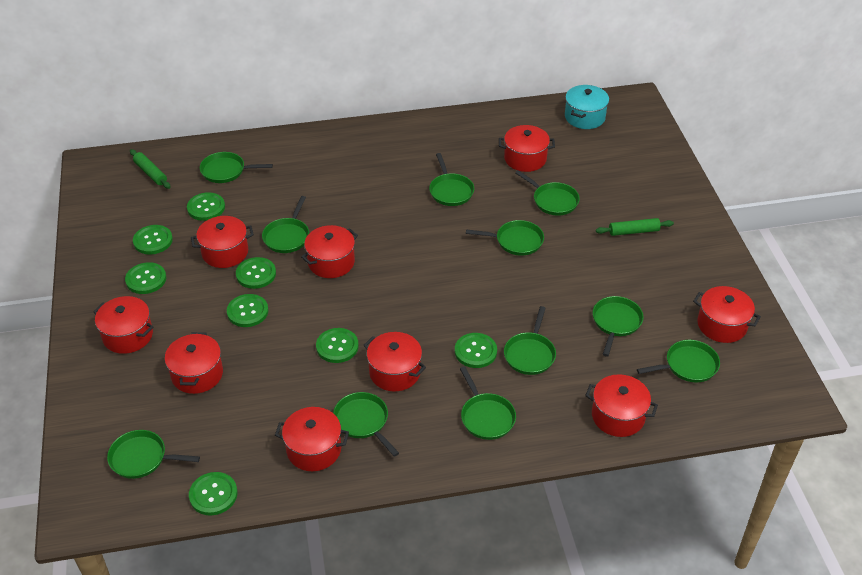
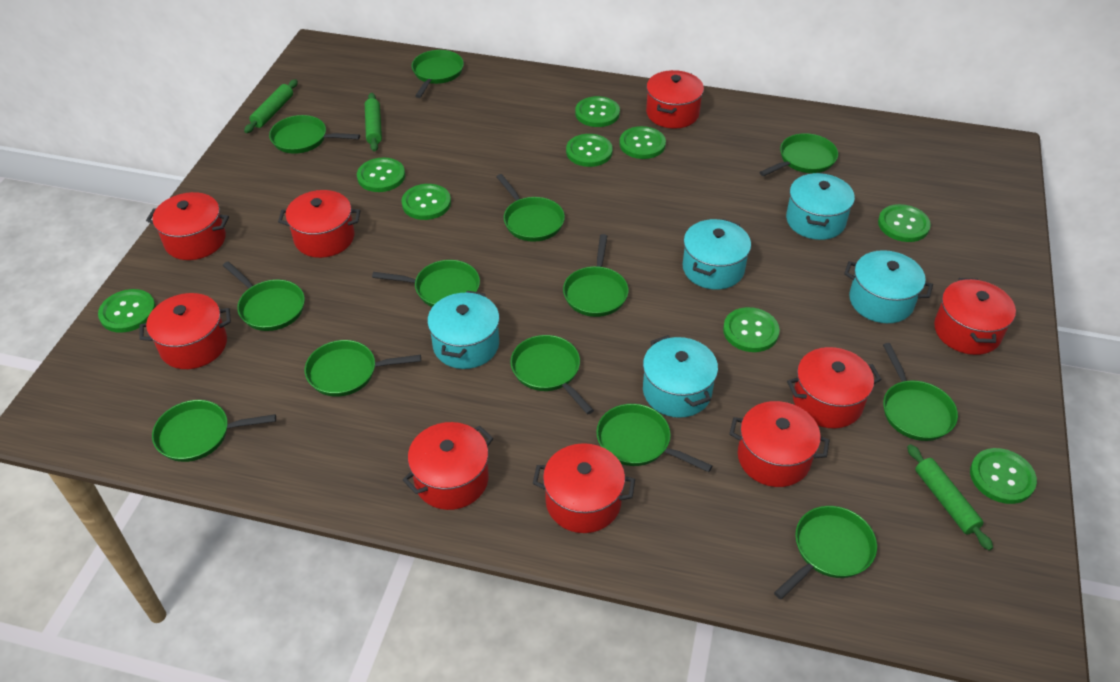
green button: 8 -> 9
green pan: 11 -> 13
green rolling pin: 2 -> 3
turquoise pot: 1 -> 5

